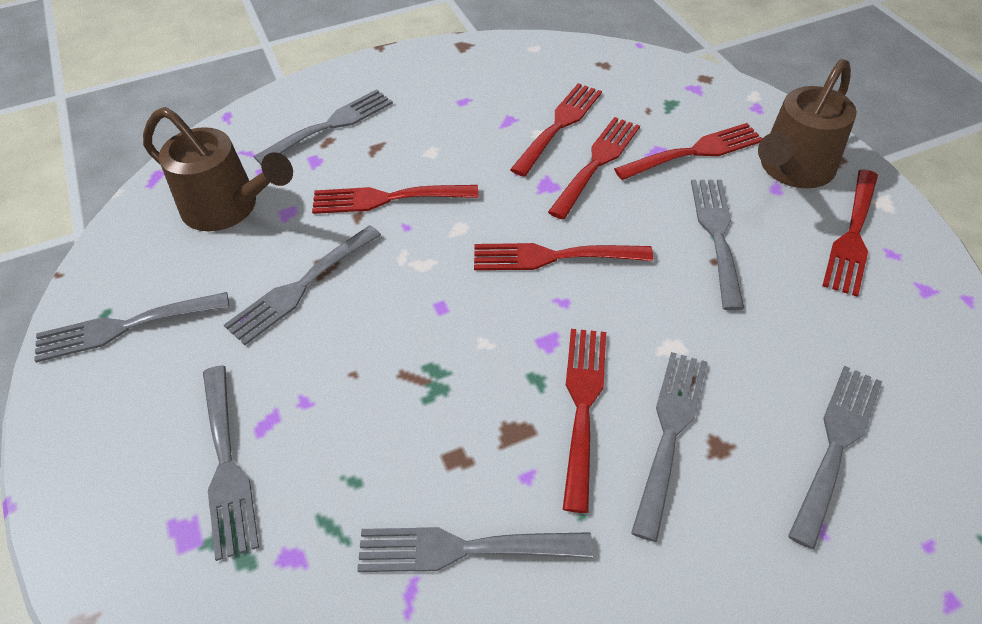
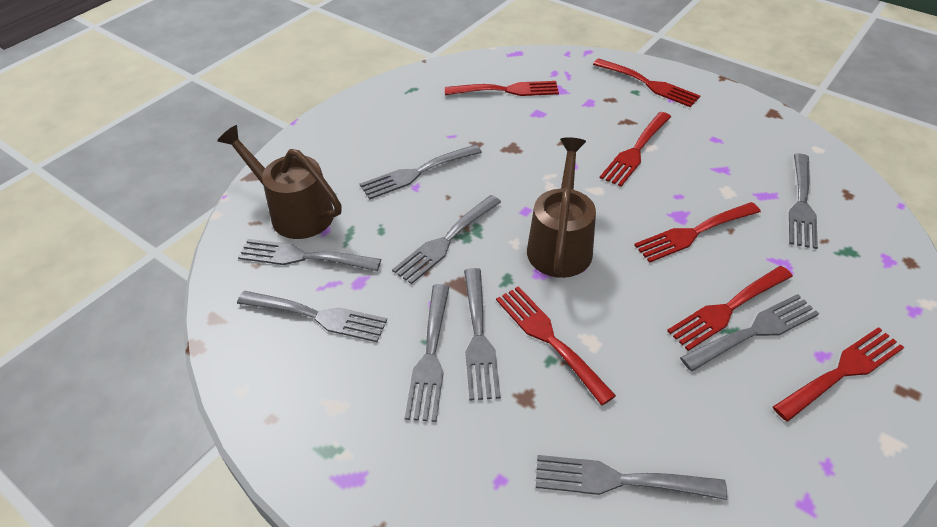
grey fork: 8 -> 9

